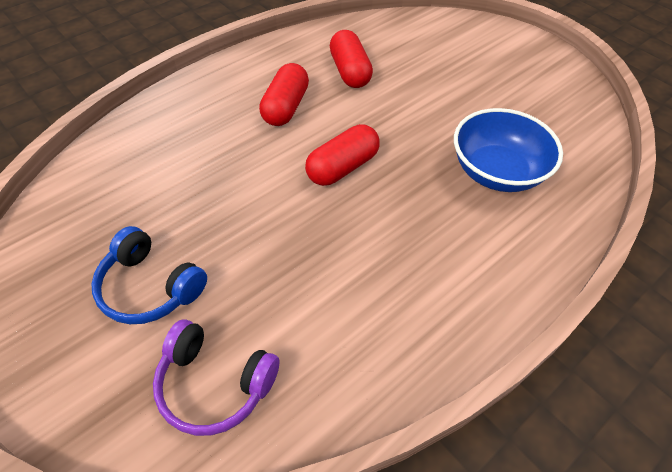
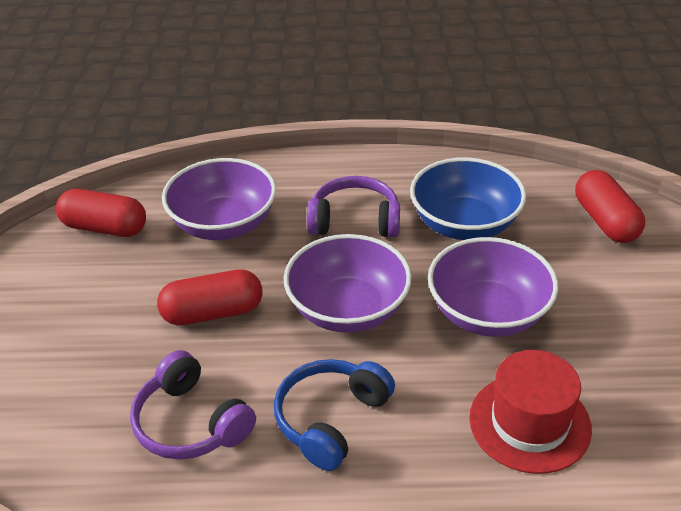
purple bowl: 0 -> 3
purple headphones: 1 -> 2
red hat: 0 -> 1

